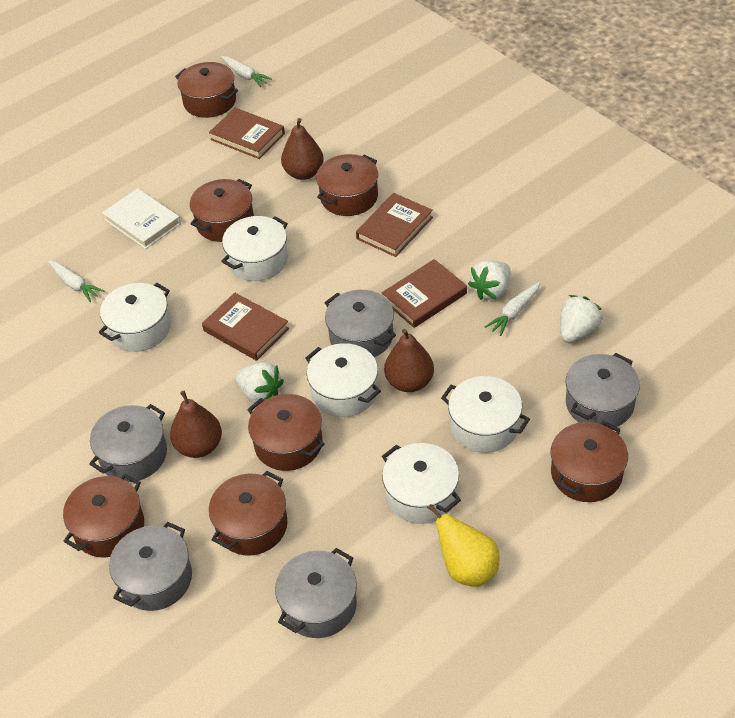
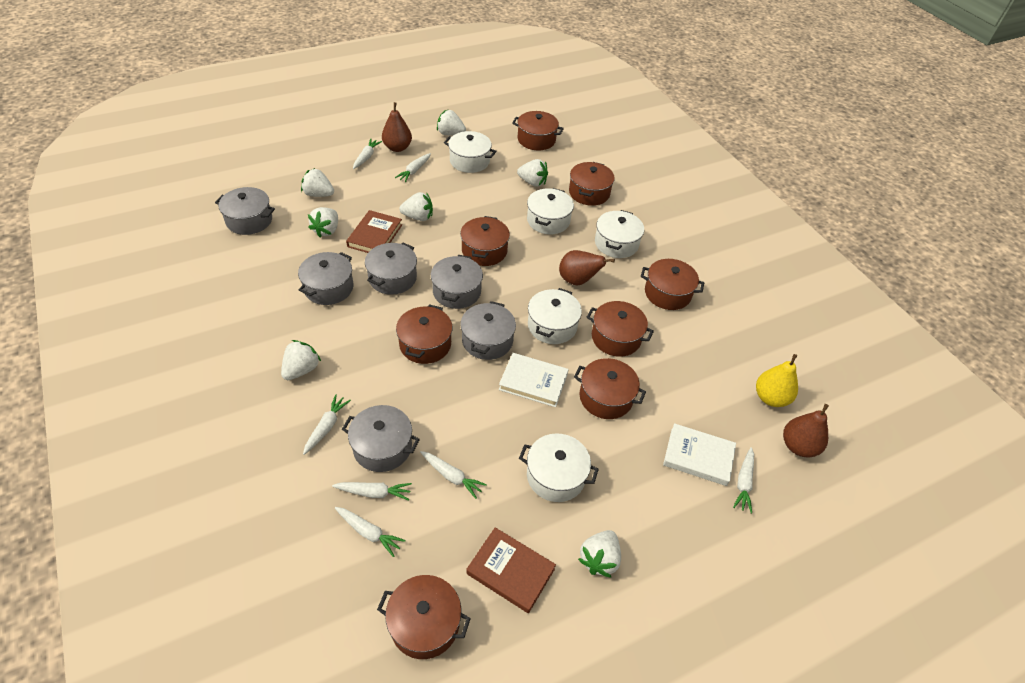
brown book: 4 -> 2
brown pot: 7 -> 8
grey pot: 5 -> 6
white book: 1 -> 2
white carrot: 3 -> 7
white strawberry: 3 -> 7

